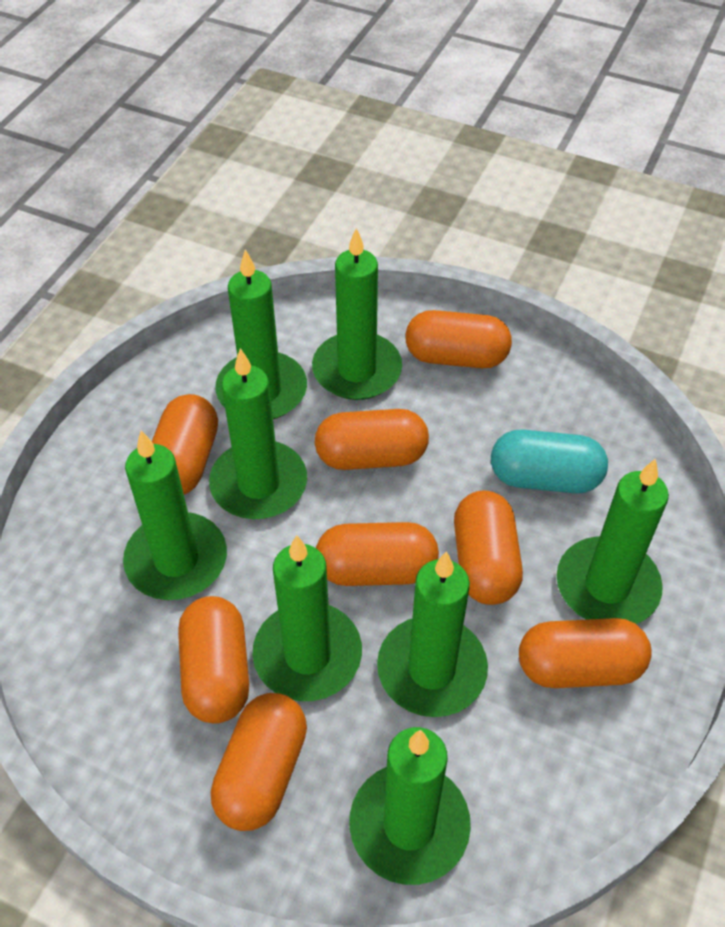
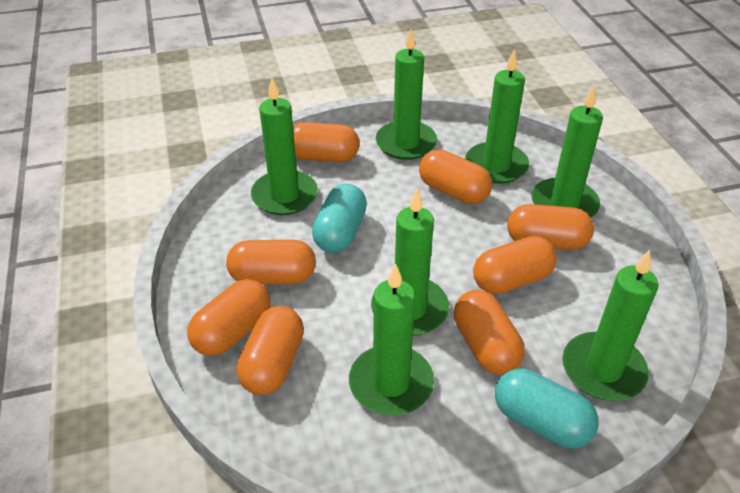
green candle: 8 -> 7
turquoise capsule: 1 -> 2

